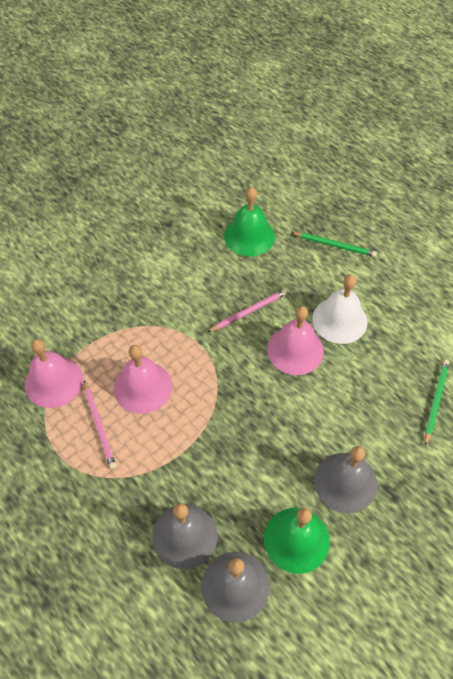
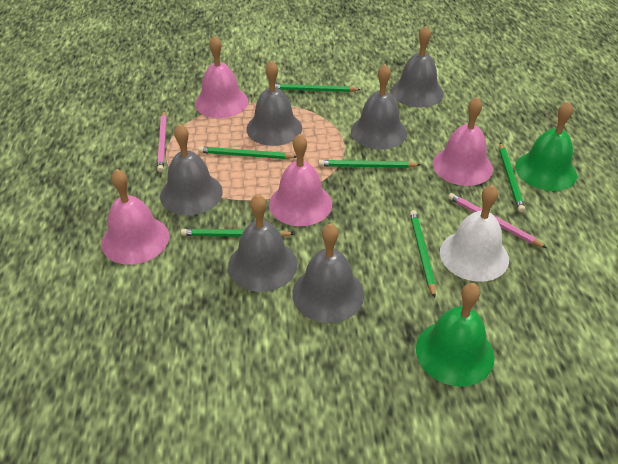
green pencil: 2 -> 6
grey bell: 3 -> 6
pink bell: 3 -> 4

